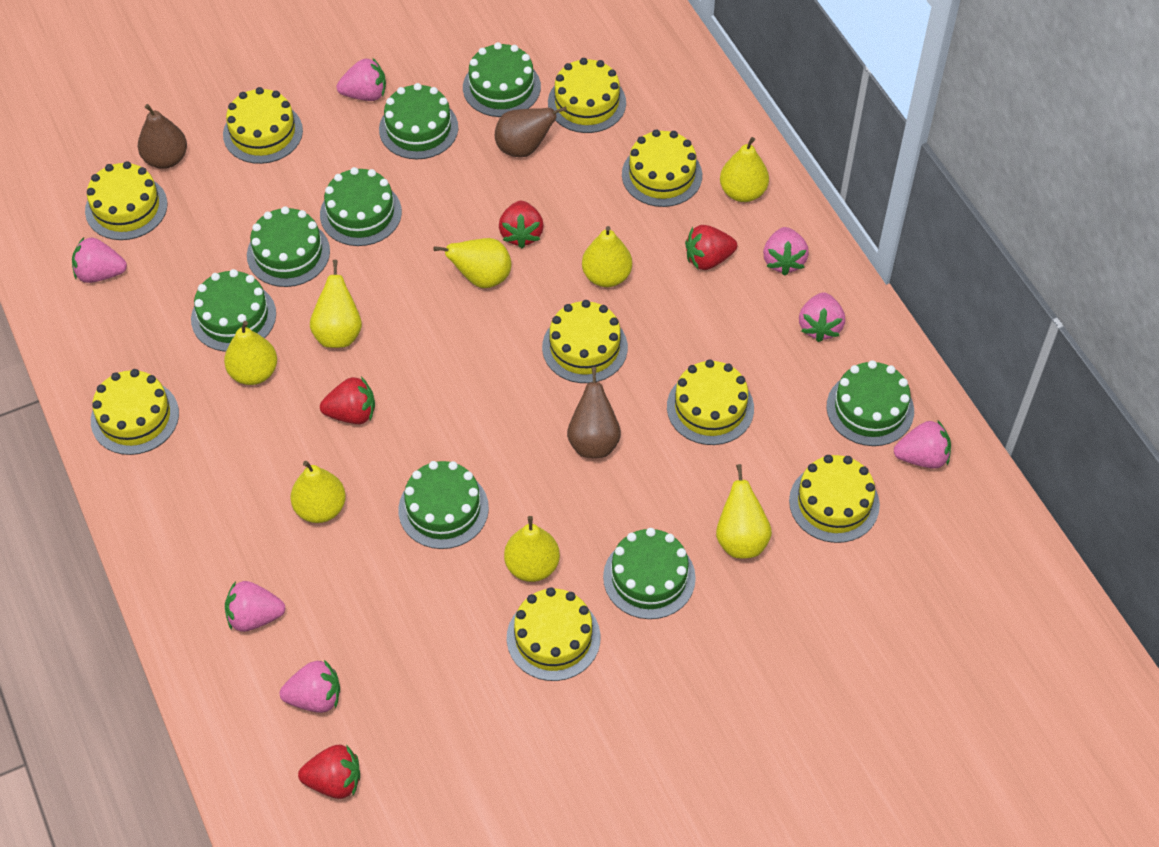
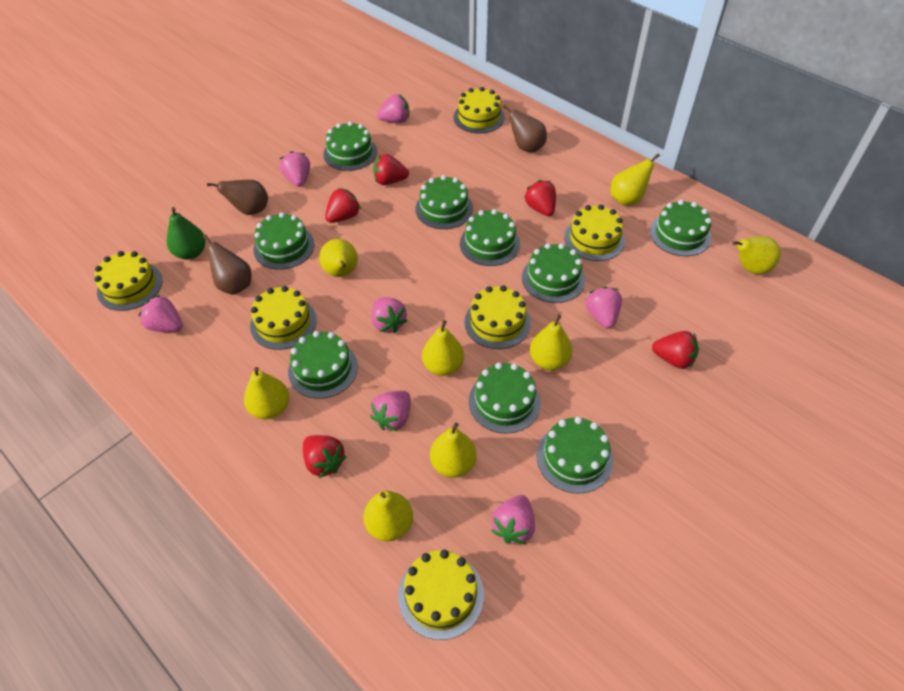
green cake: 8 -> 9
green pear: 0 -> 1
red strawberry: 4 -> 5
yellow cake: 9 -> 6

